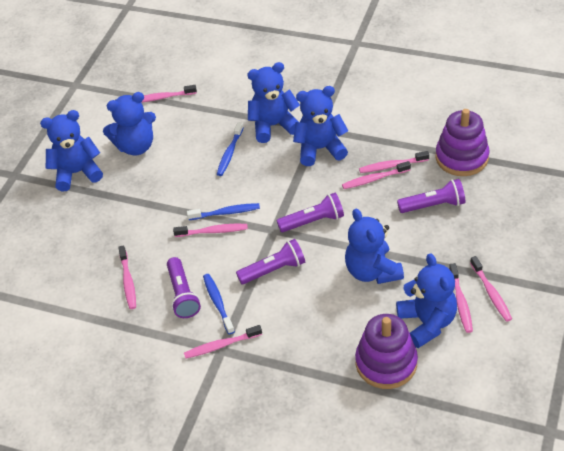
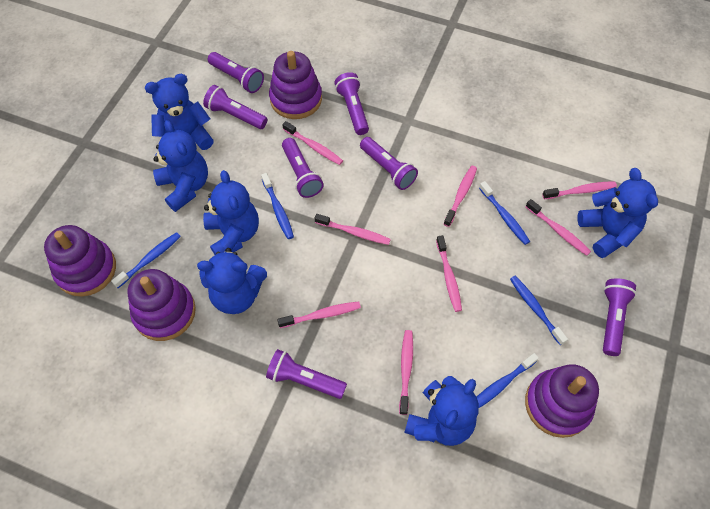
blue toothbrush: 3 -> 5
purple flashlight: 4 -> 7
purple stacking toy: 2 -> 4

